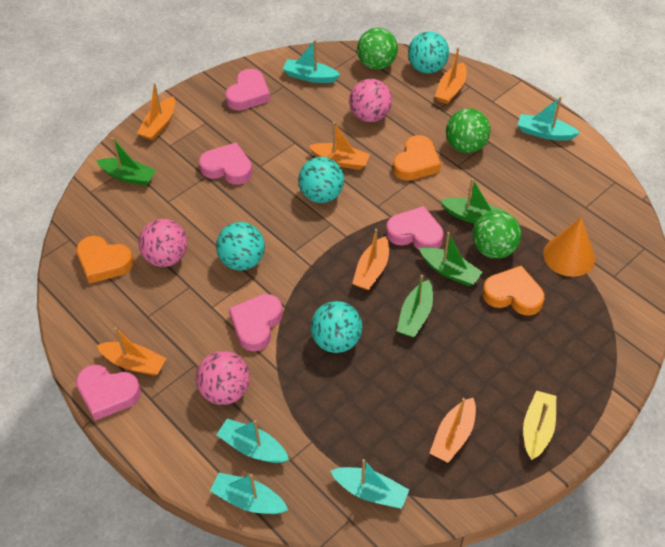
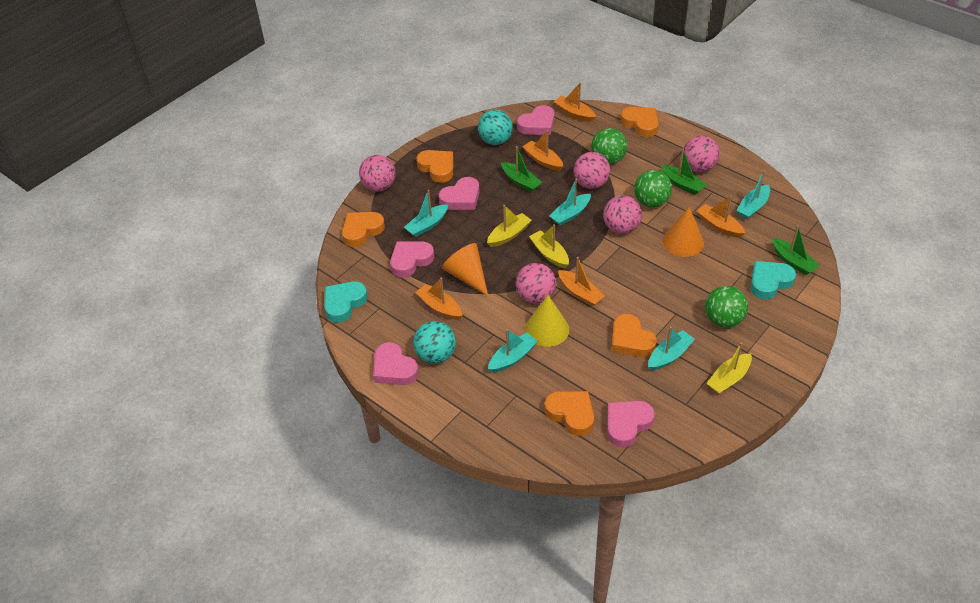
green boat: 4 -> 3
orange boat: 6 -> 5
orange cone: 1 -> 2
orange heart: 3 -> 5
pink ball: 3 -> 5
turquoise ball: 4 -> 2
turquoise heart: 0 -> 2
yellow boat: 1 -> 3
yellow cone: 0 -> 1

